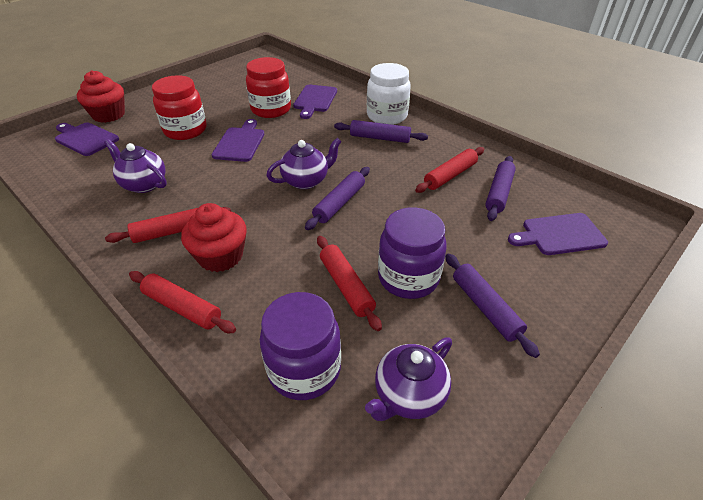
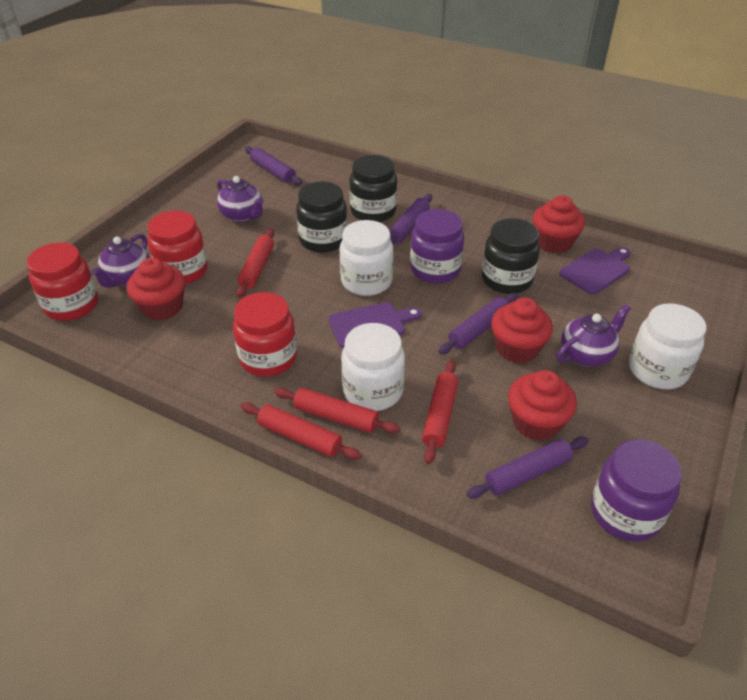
black jar: 0 -> 3
purple cutting board: 4 -> 2
red cupcake: 2 -> 4
red jar: 2 -> 3
white jar: 1 -> 3

